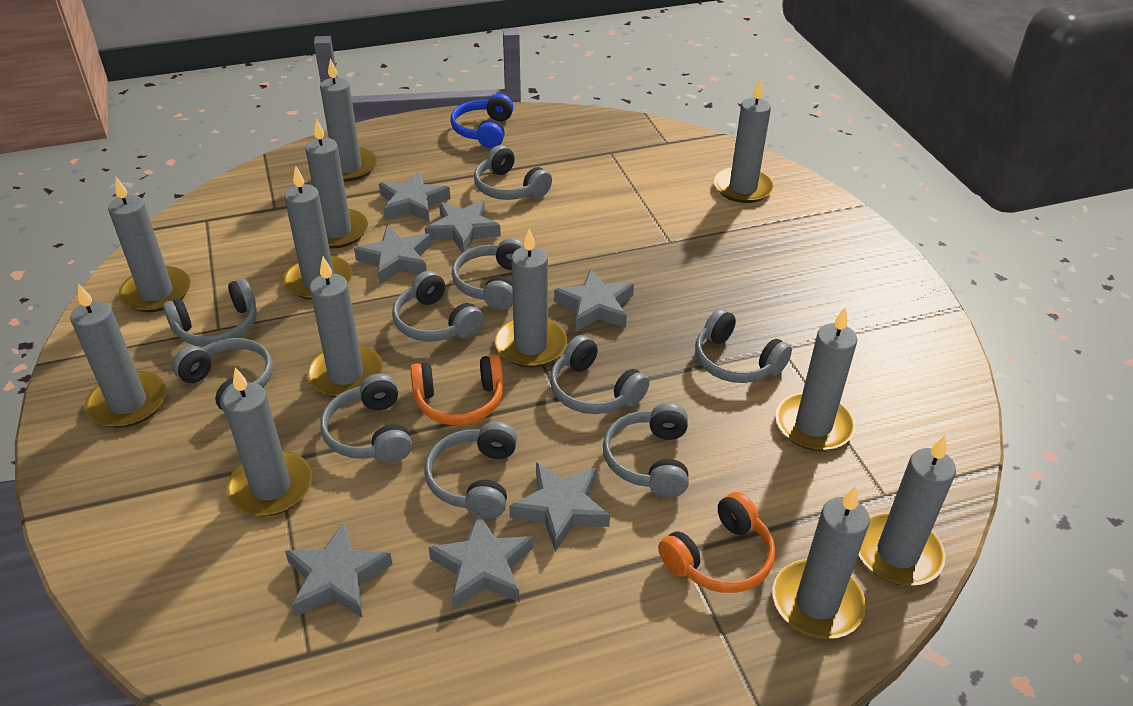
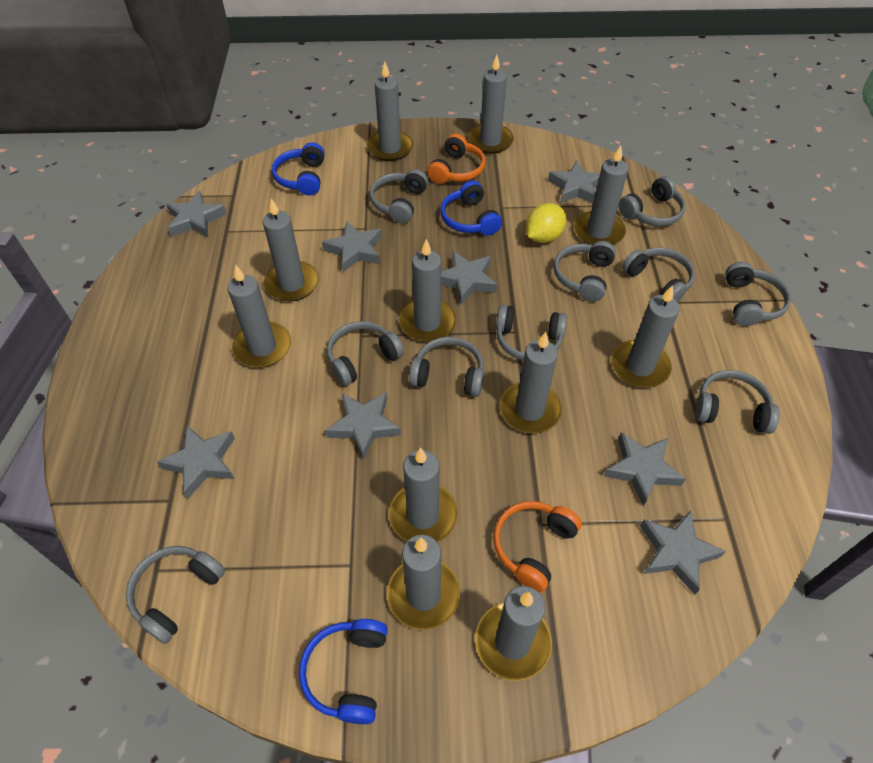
blue headphones: 1 -> 3
grey candle: 12 -> 11
grey star: 7 -> 8
yellow lemon: 0 -> 1

